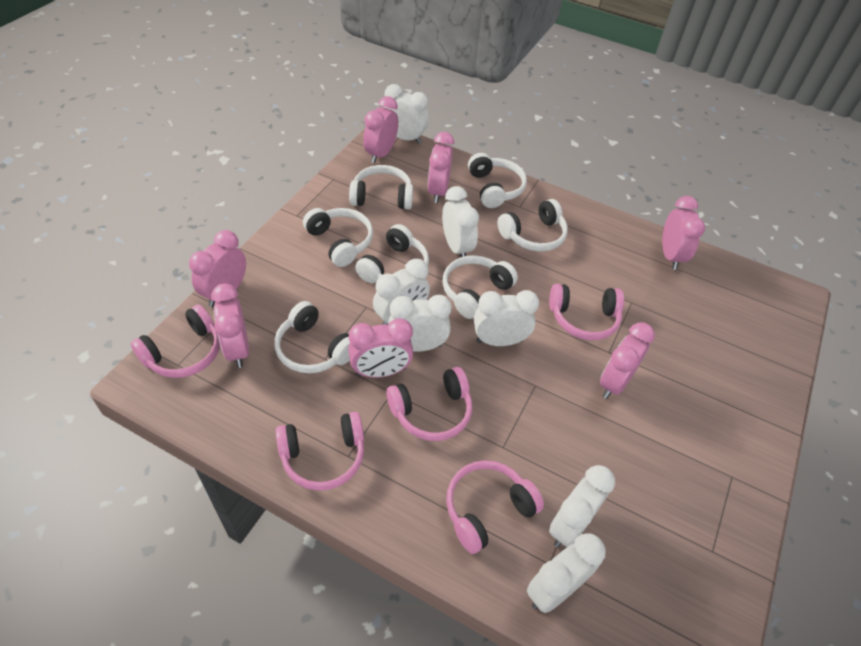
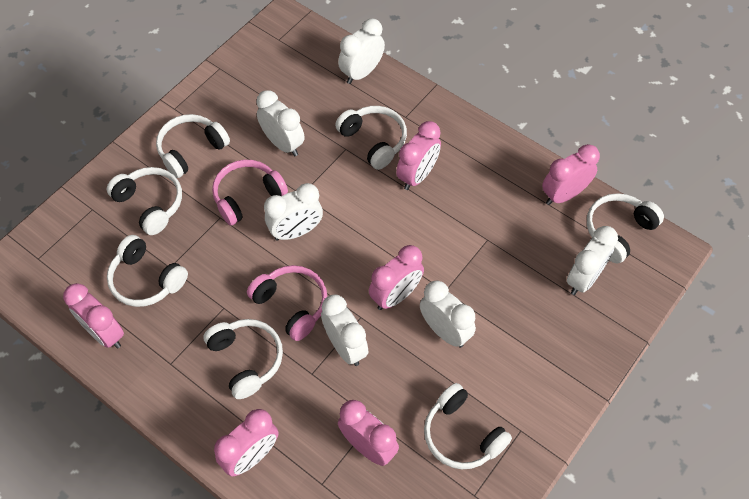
pink clock: 7 -> 6
pink headphones: 5 -> 2
white clock: 7 -> 6

